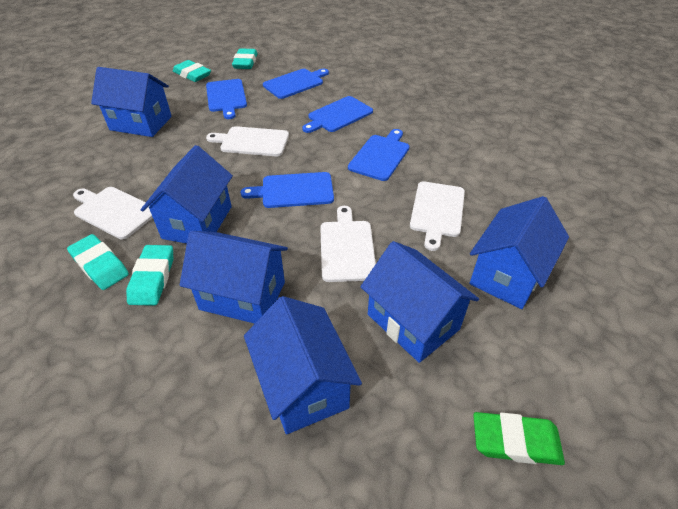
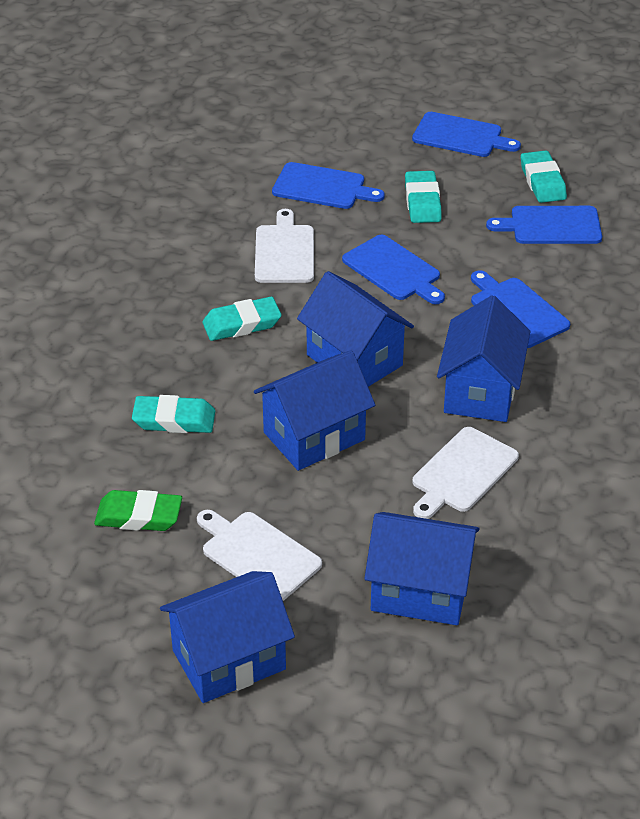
blue house: 6 -> 5
white cutting board: 4 -> 3

